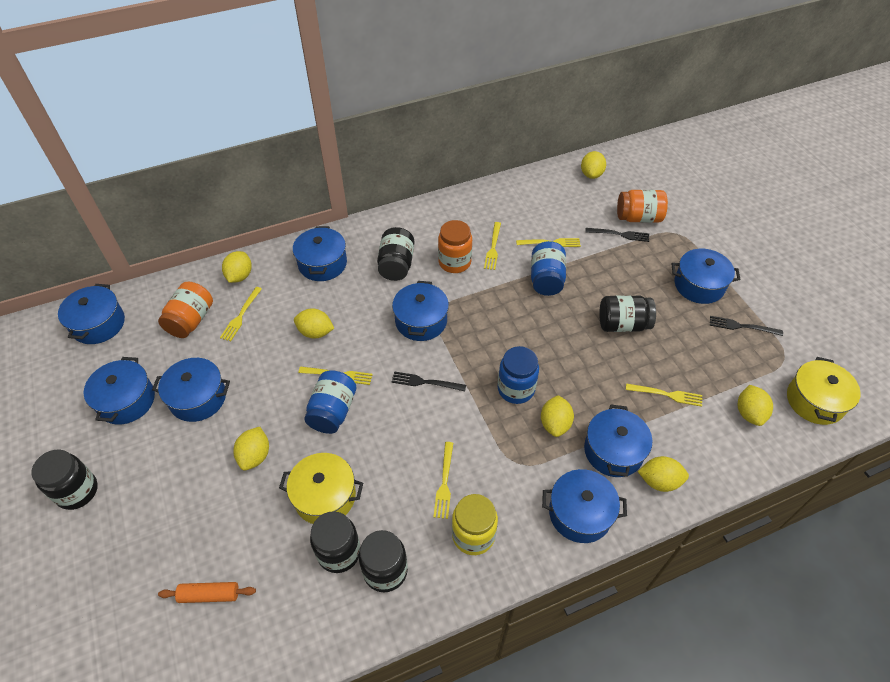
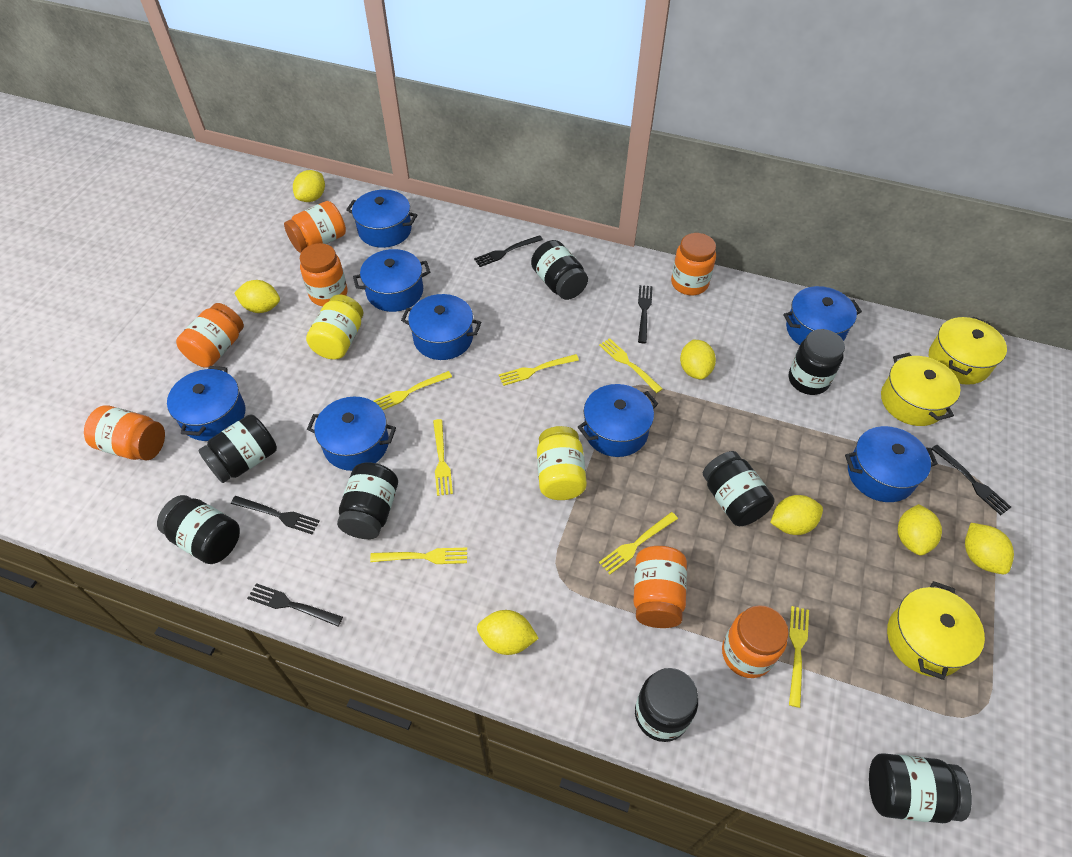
black fork: 3 -> 5
black jar: 5 -> 8
blue jar: 3 -> 0
orange jar: 3 -> 7
orange rolling pin: 1 -> 0
yellow fork: 6 -> 7
yellow jar: 1 -> 2
yellow pot: 2 -> 3

